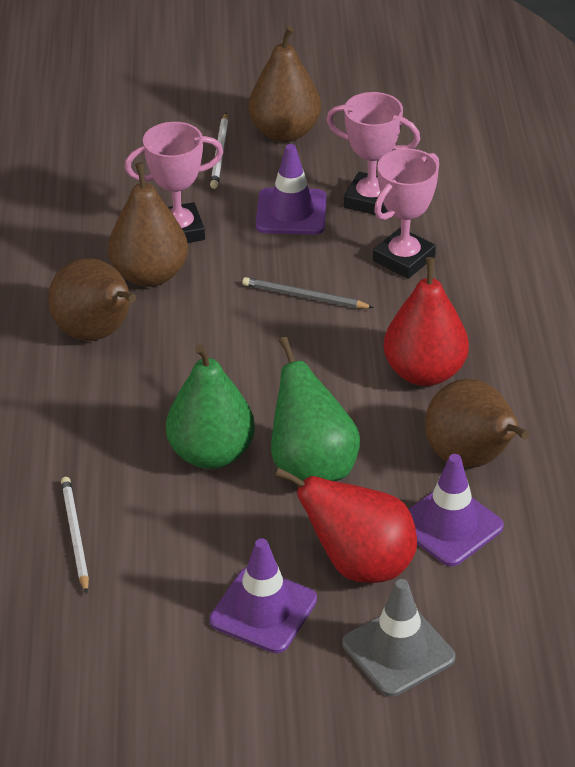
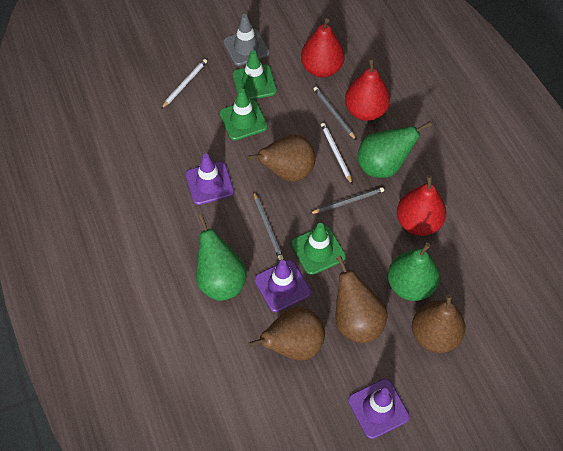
green pear: 2 -> 3
green traffic cone: 0 -> 3
grey pencil: 1 -> 3
pink trophy: 3 -> 0
red pear: 2 -> 3

